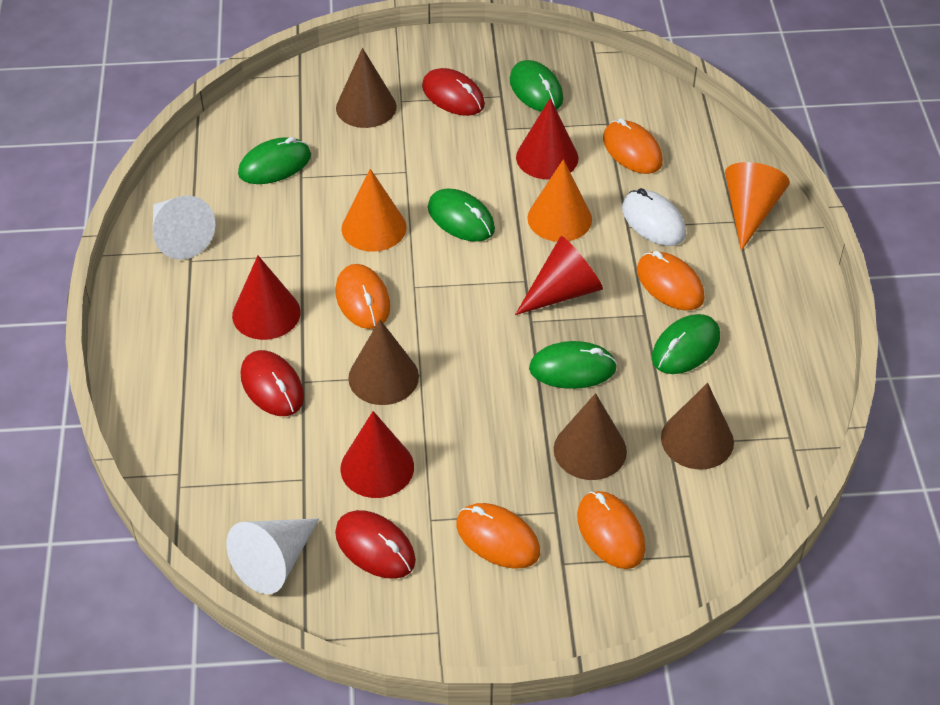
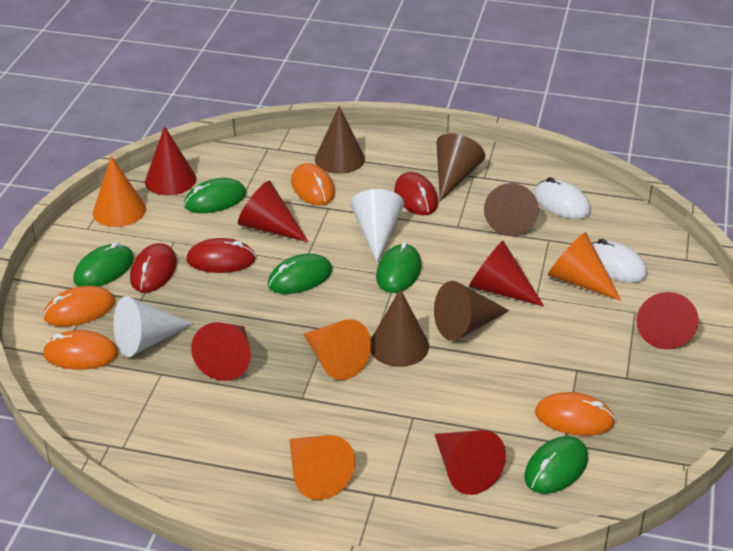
brown cone: 4 -> 5
orange cone: 3 -> 4
orange mouse: 5 -> 4
red cone: 4 -> 6
white mouse: 1 -> 2

